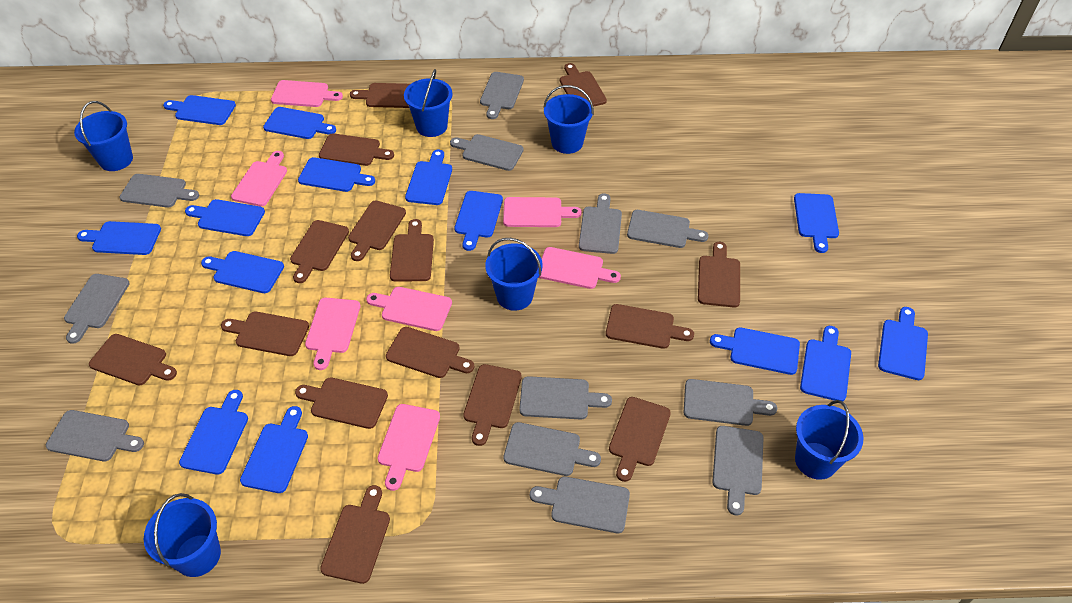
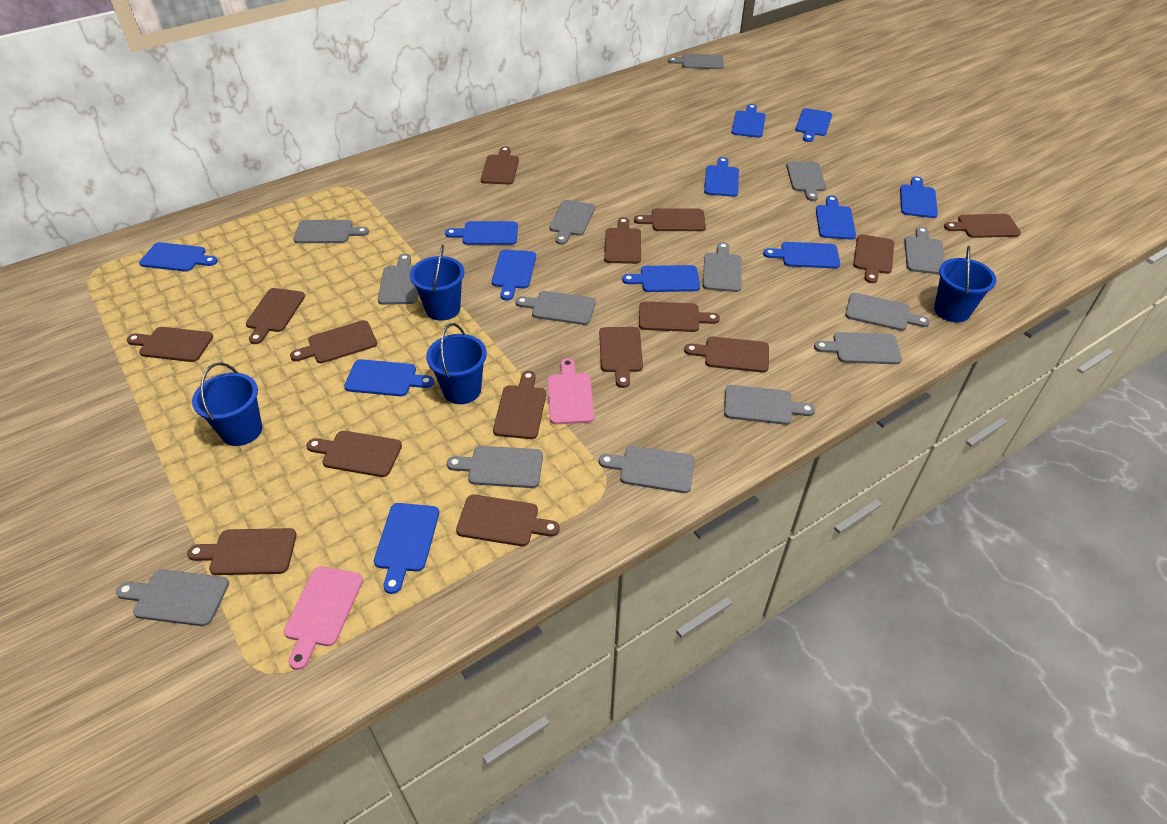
blue bucket: 6 -> 4
blue cutting board: 14 -> 12
grey cutting board: 12 -> 14
pink cutting board: 7 -> 2

